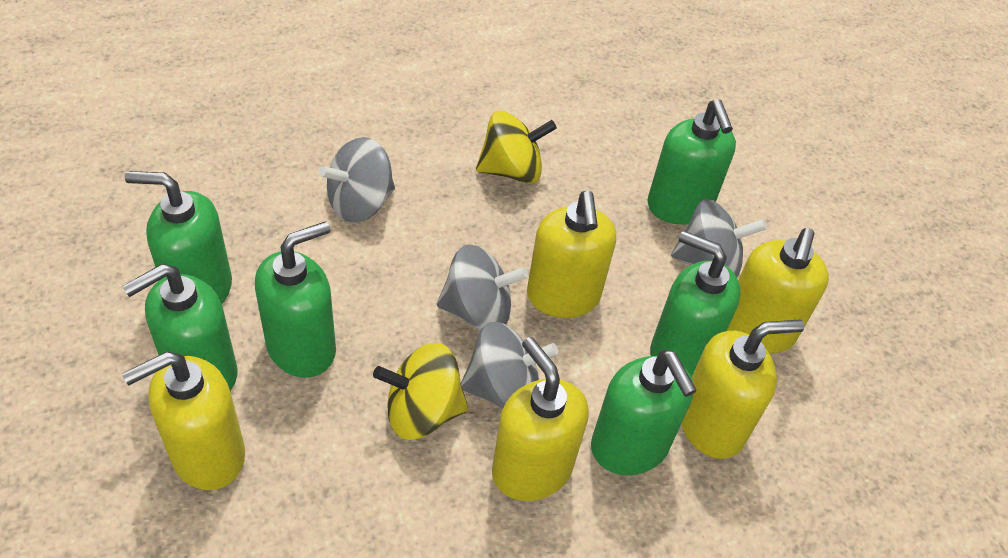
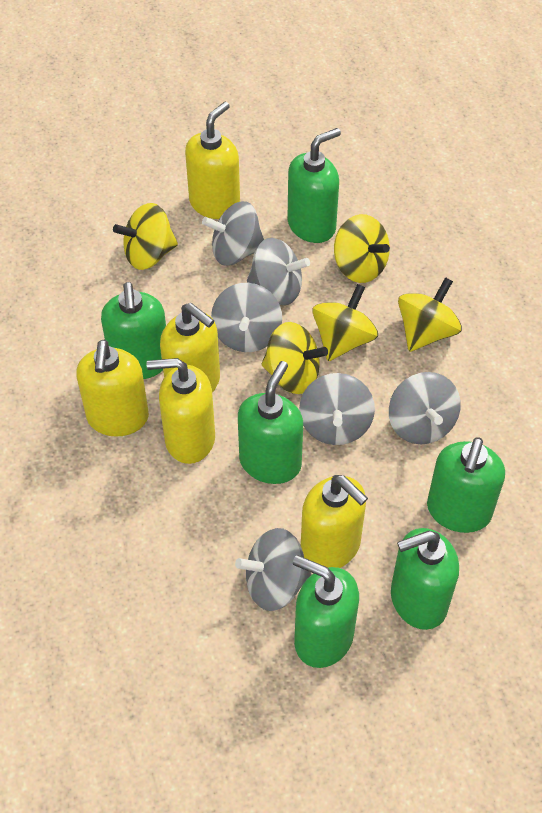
grey spinning top: 4 -> 6
yellow spinning top: 2 -> 5

